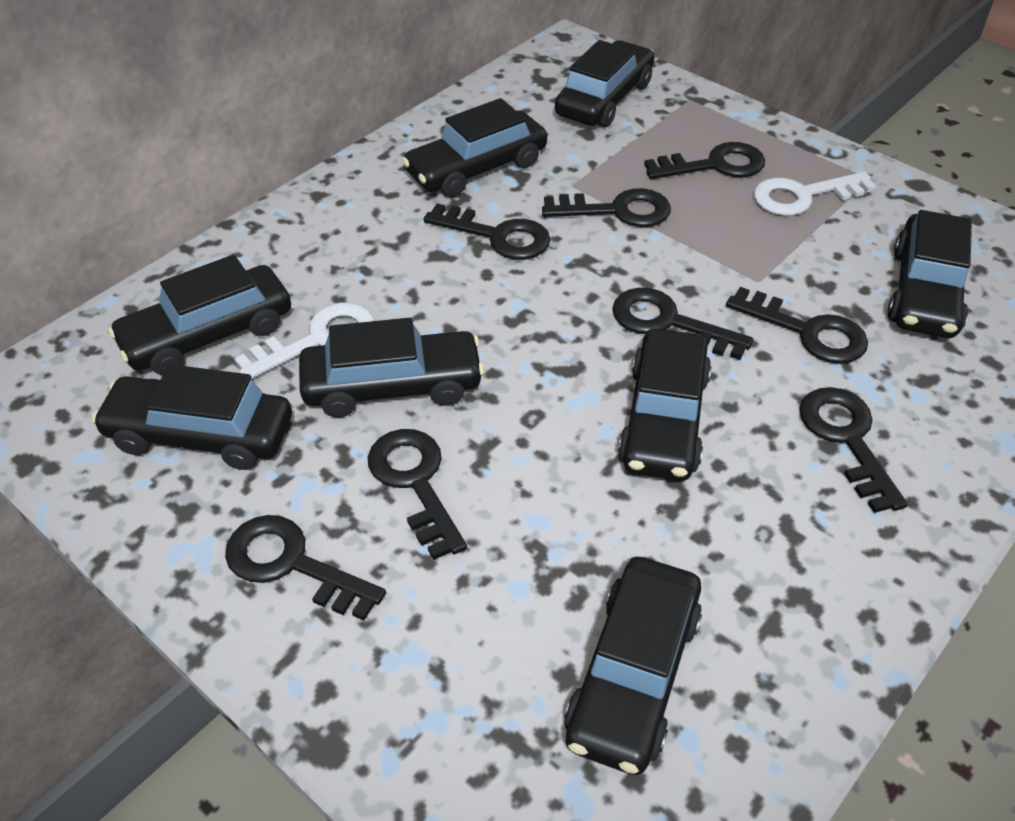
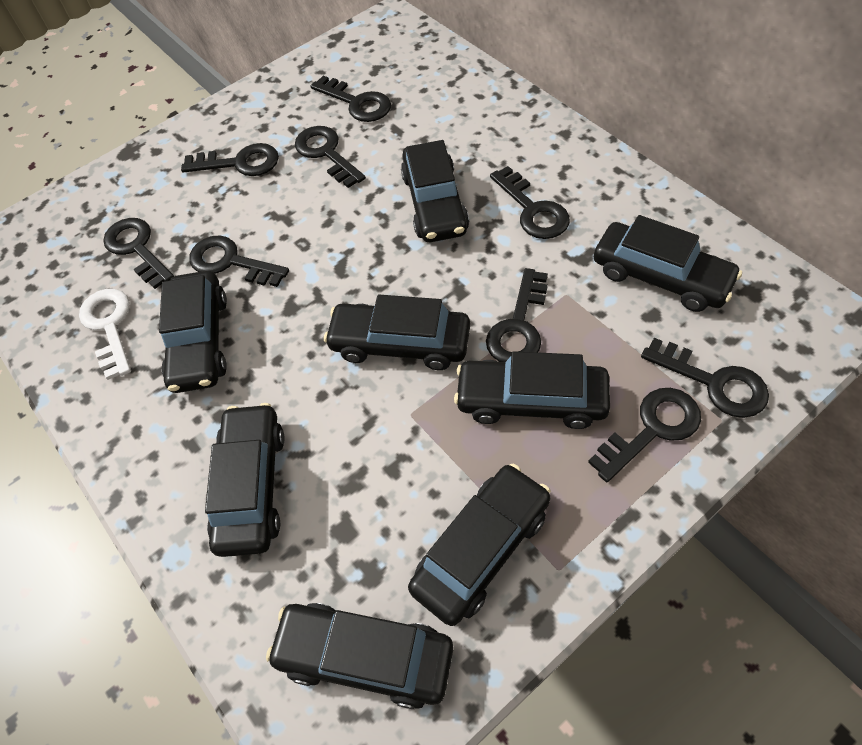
black key: 8 -> 9
white key: 2 -> 1

